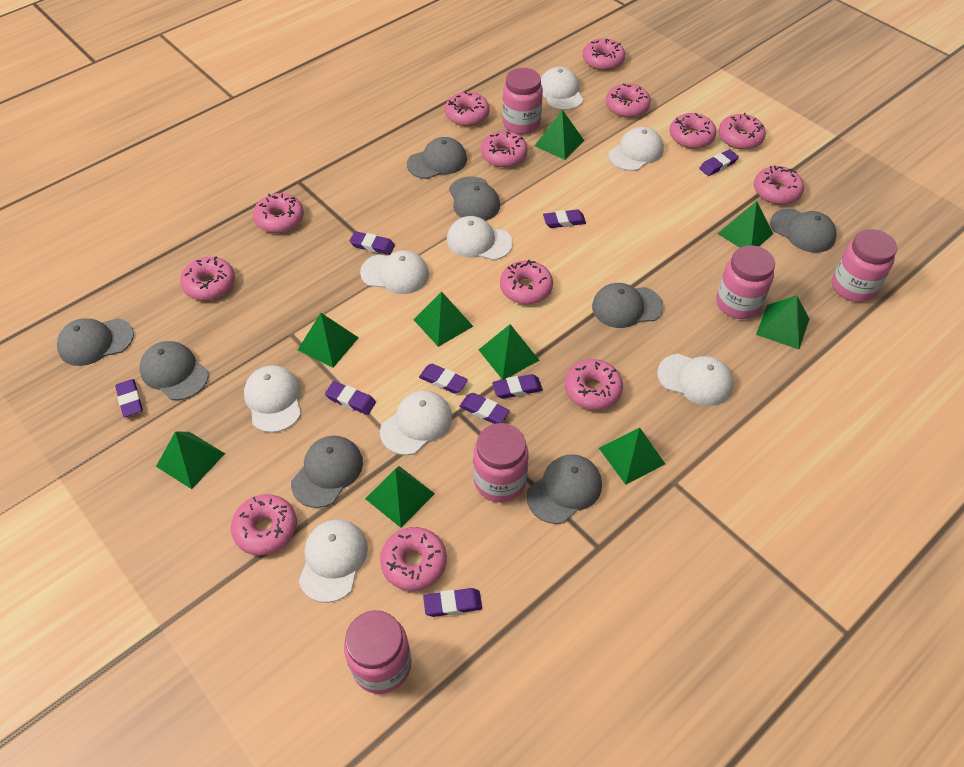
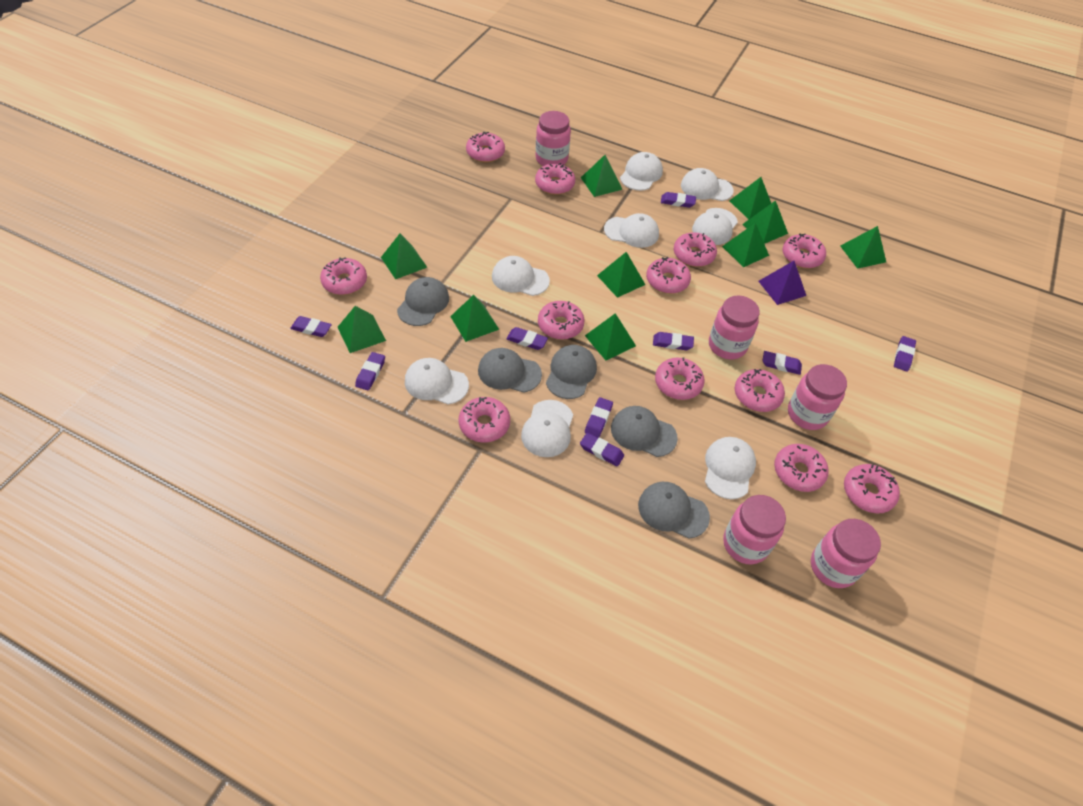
green pyramid: 9 -> 10
grey cap: 8 -> 5
pink donut: 13 -> 12
purple pyramid: 0 -> 1

